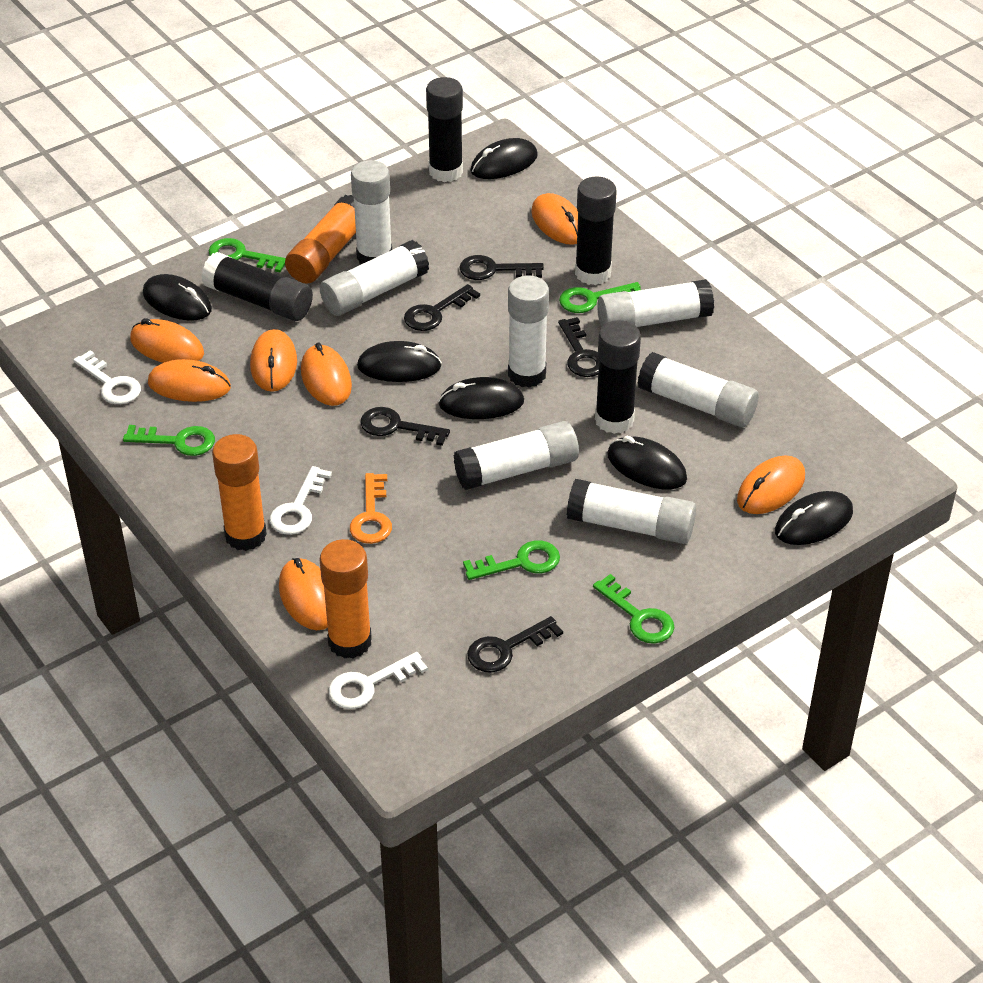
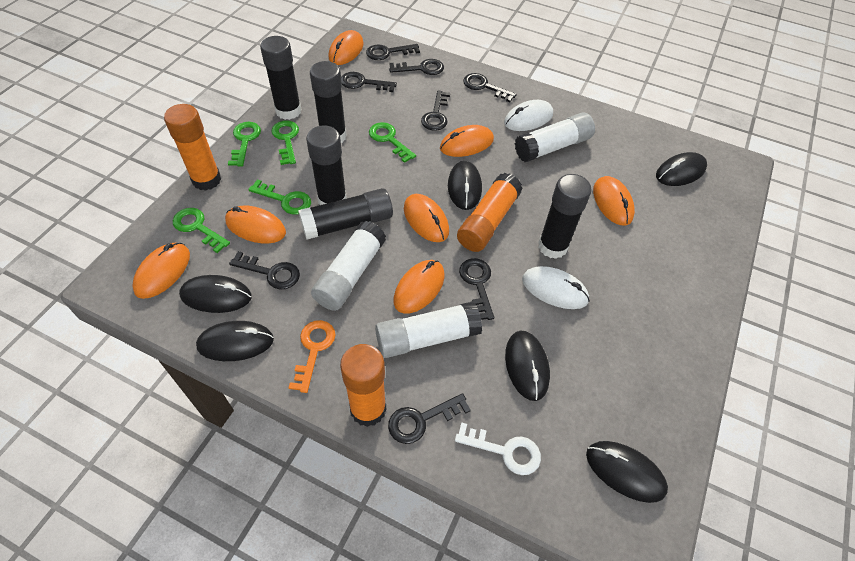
black glue stick: 4 -> 5
black key: 5 -> 8
white glue stick: 7 -> 3
white key: 3 -> 1
white mouse: 0 -> 2

